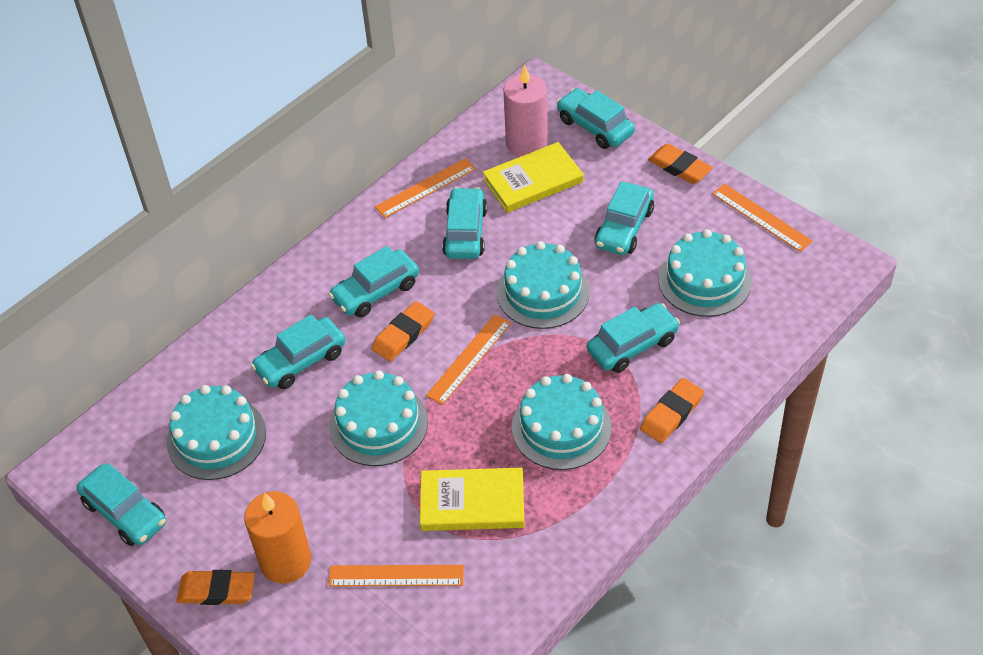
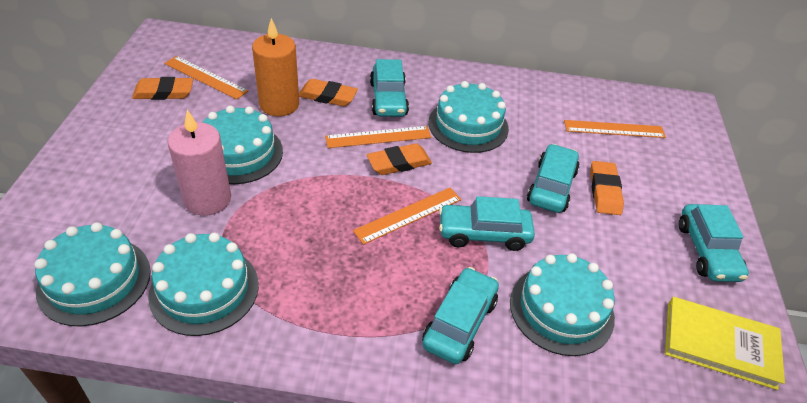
turquoise car: 7 -> 5
yellow book: 2 -> 1

